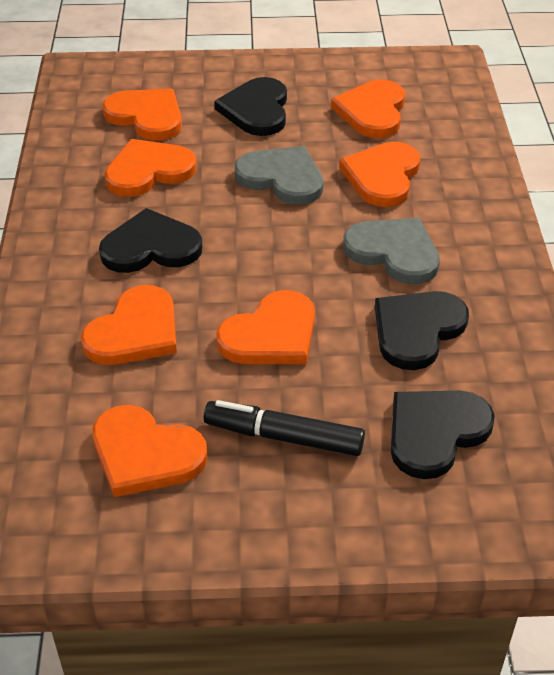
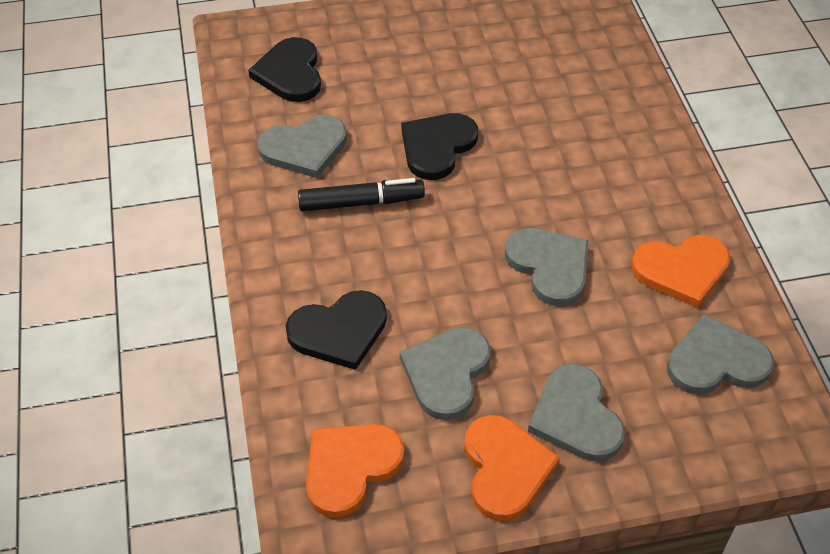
black heart: 4 -> 3
grey heart: 2 -> 5
orange heart: 7 -> 3

